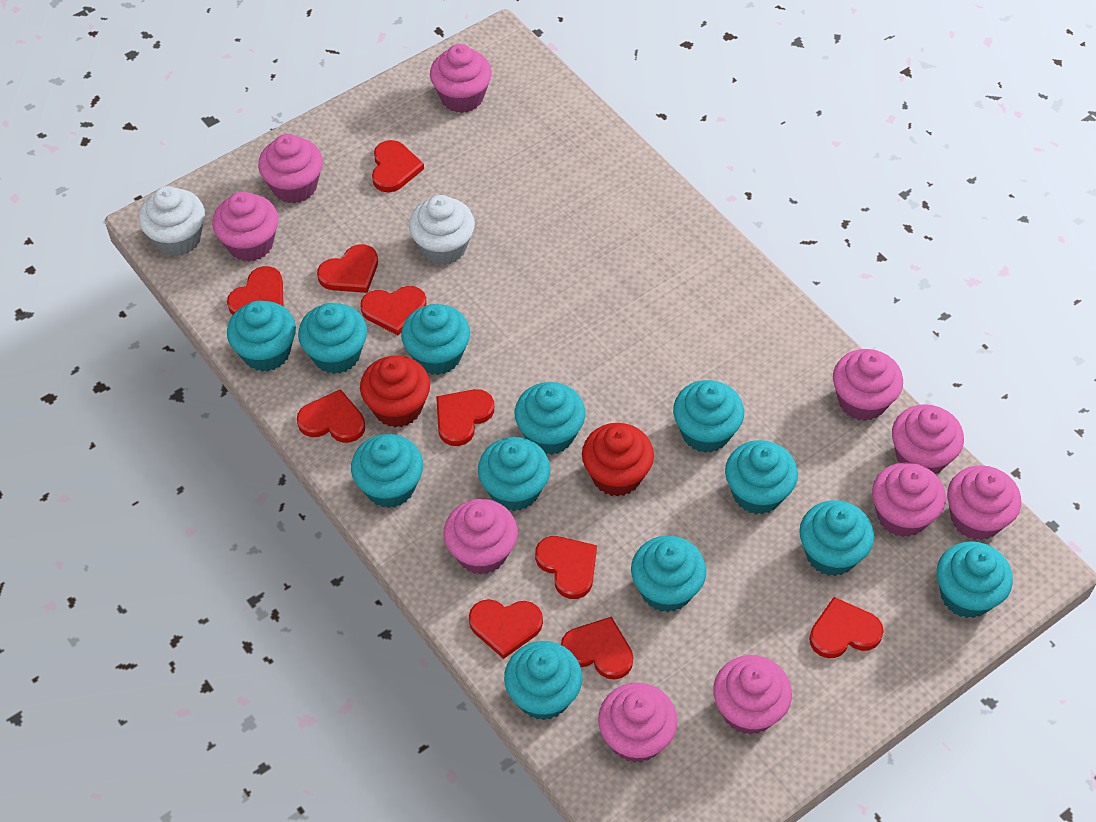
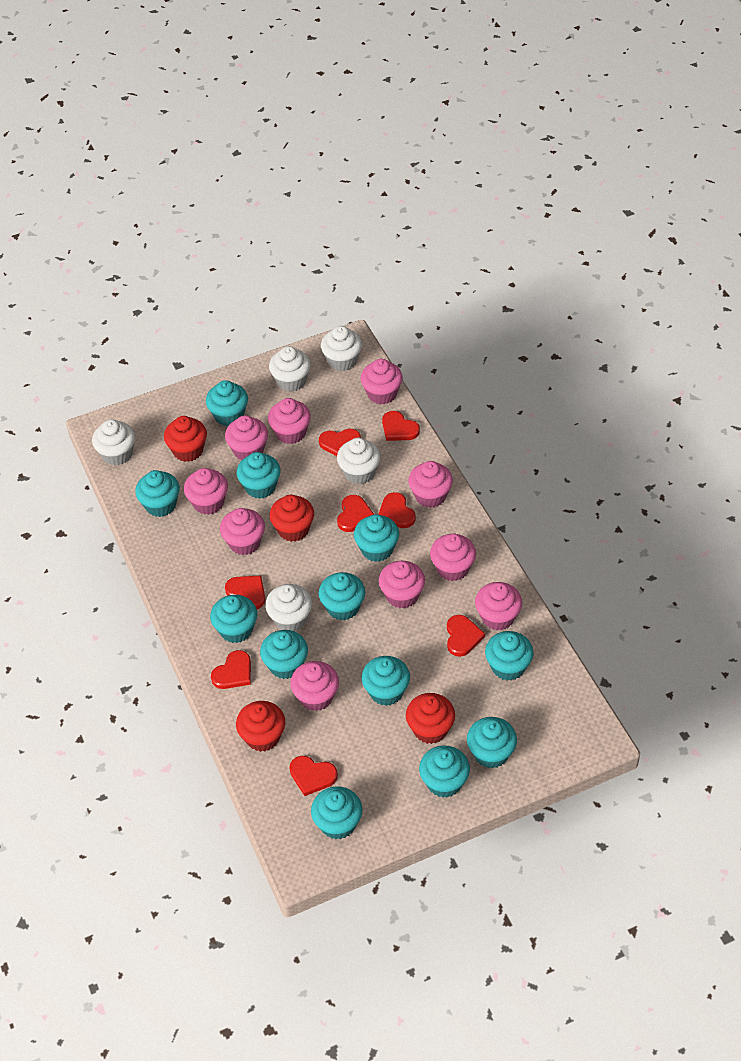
red cupcake: 2 -> 4
red heart: 10 -> 8
white cupcake: 2 -> 5

